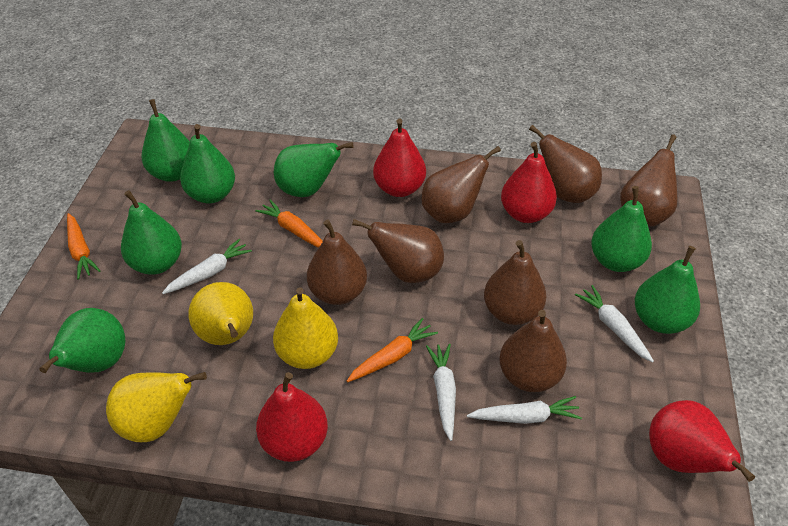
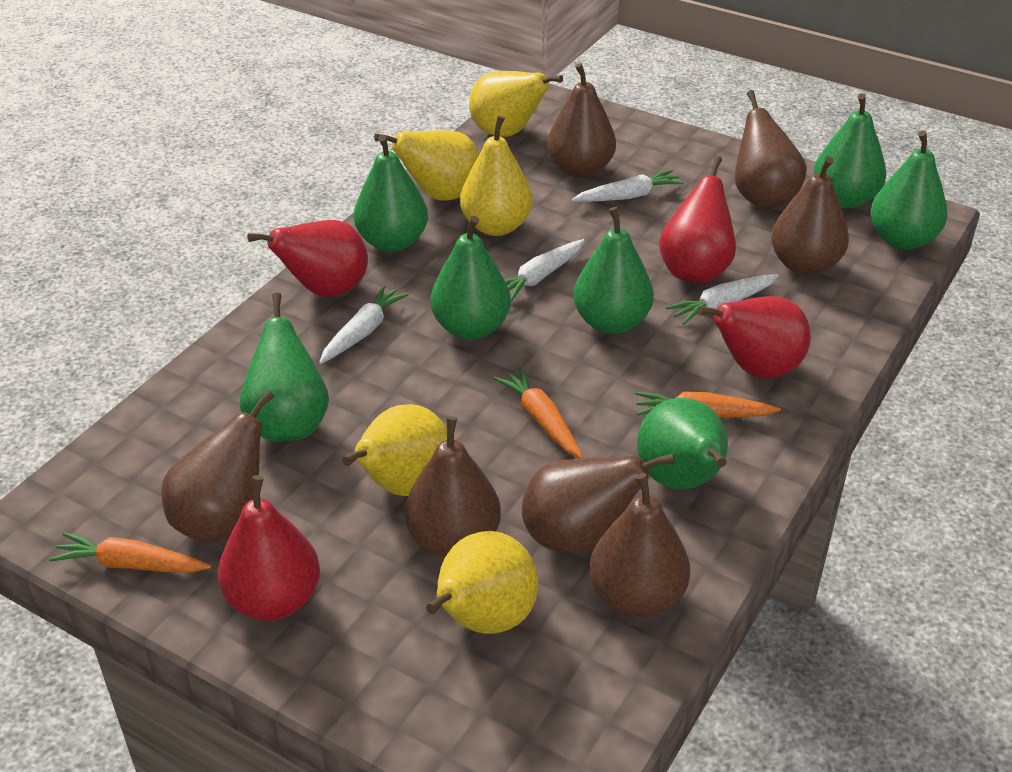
yellow pear: 3 -> 5

